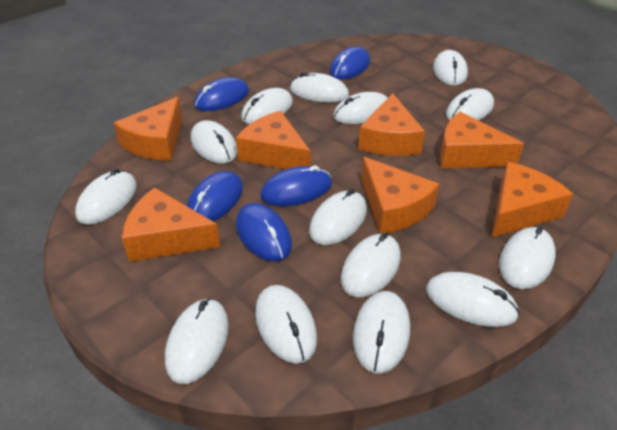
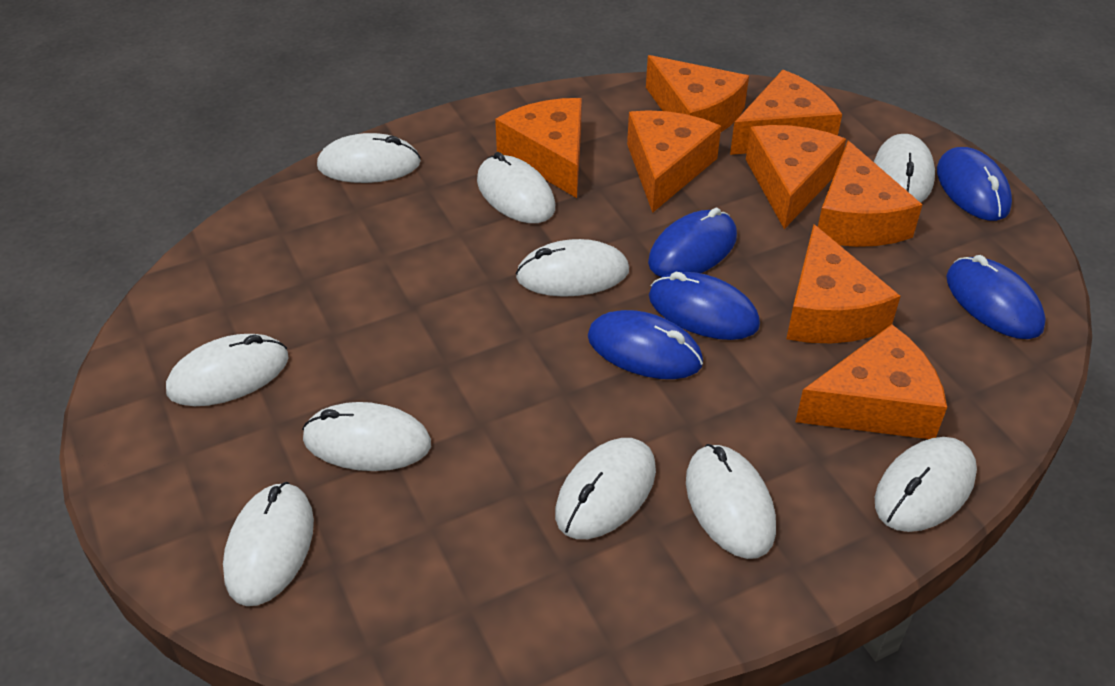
orange cheese: 7 -> 8
white mouse: 14 -> 10

